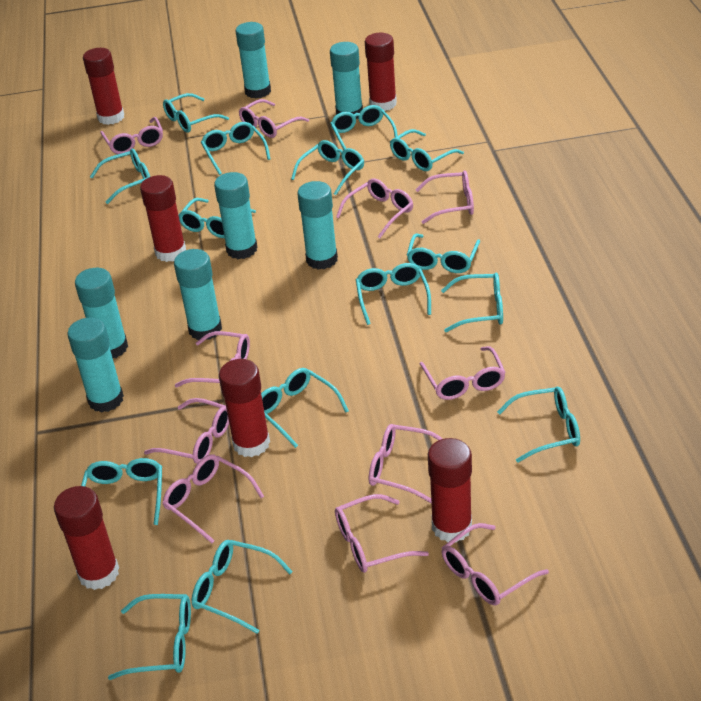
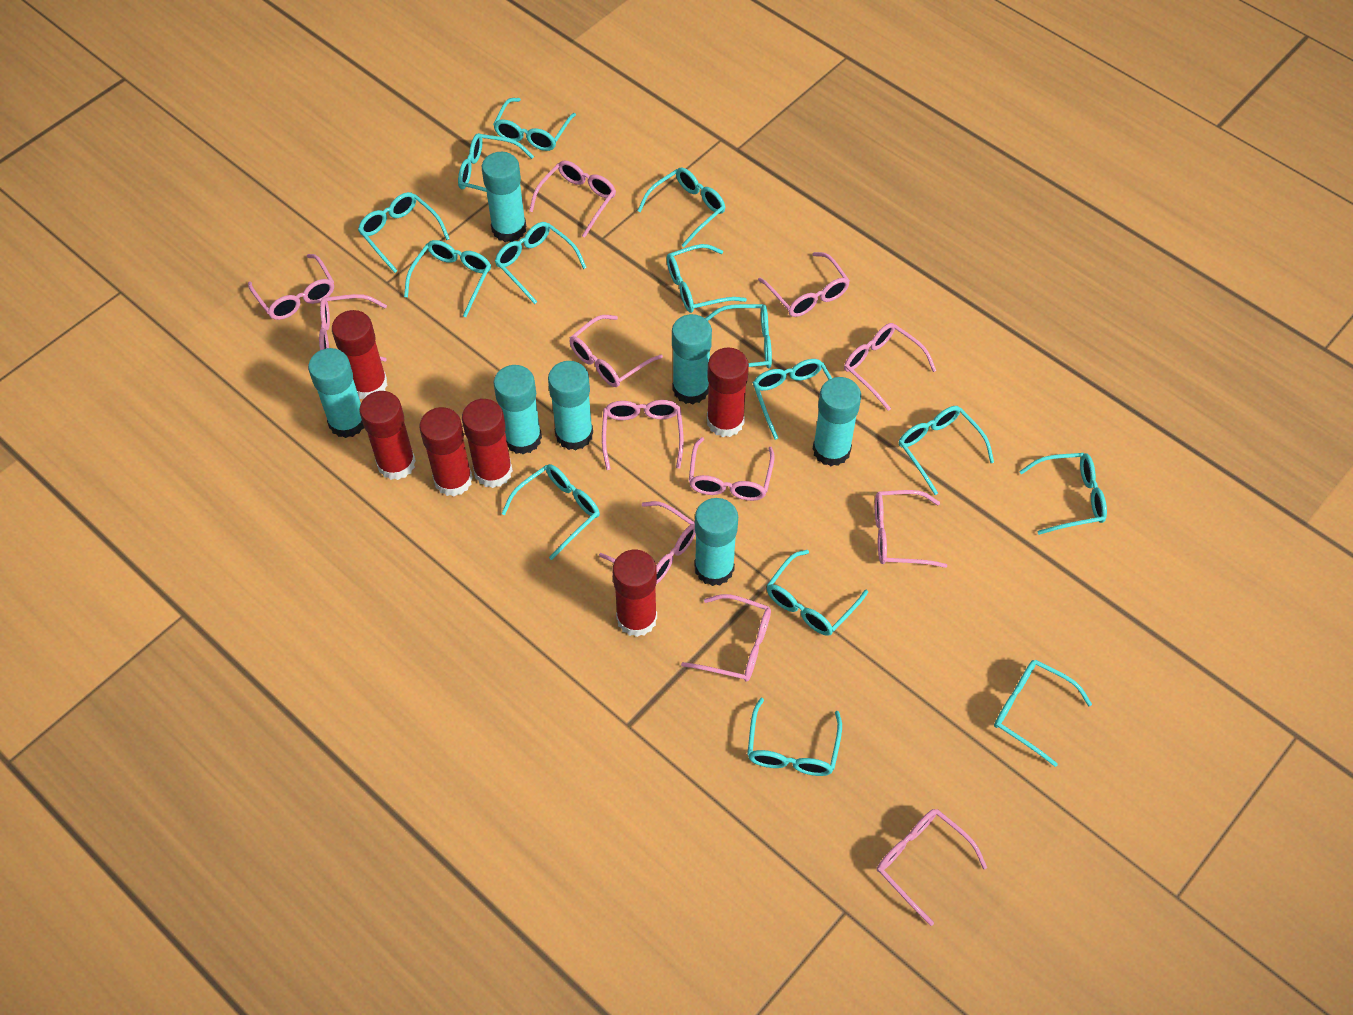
pink glasses: 11 -> 12

